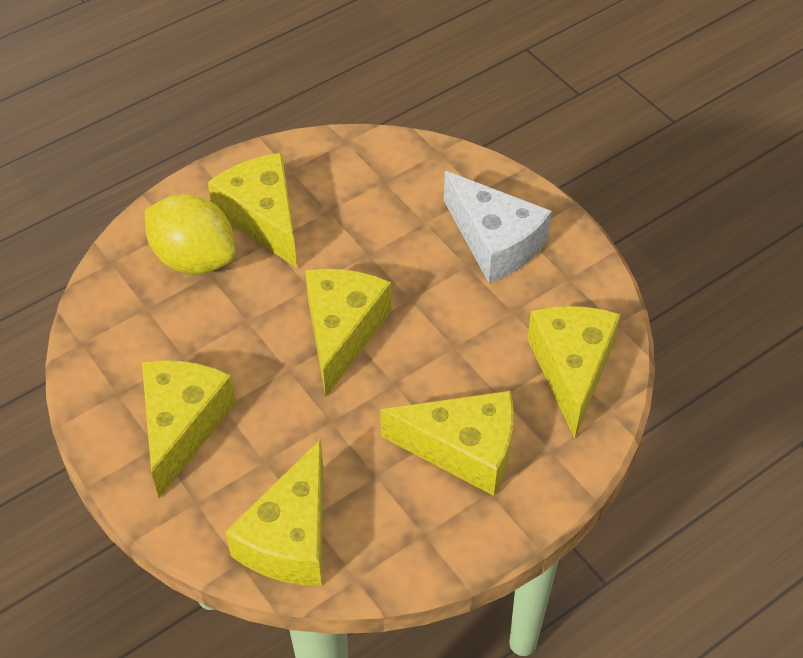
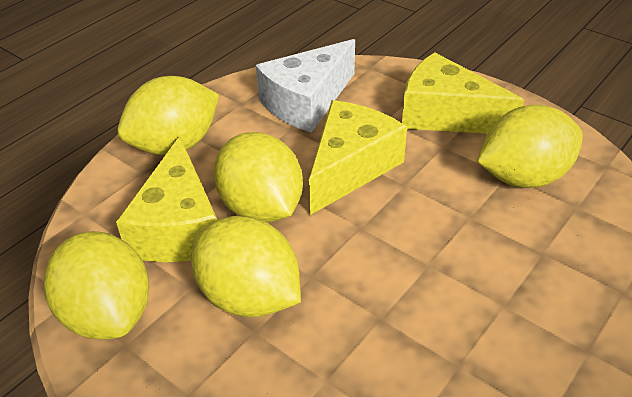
yellow cheese: 6 -> 3
yellow lemon: 1 -> 5

